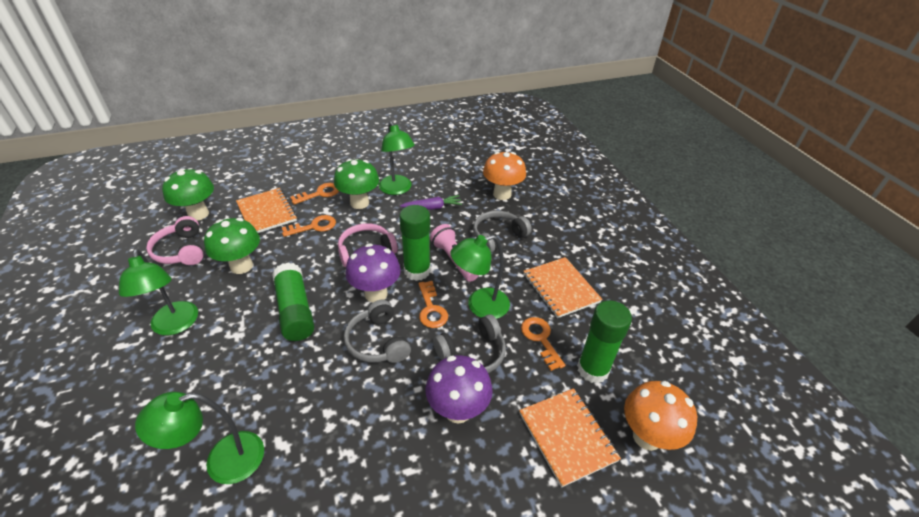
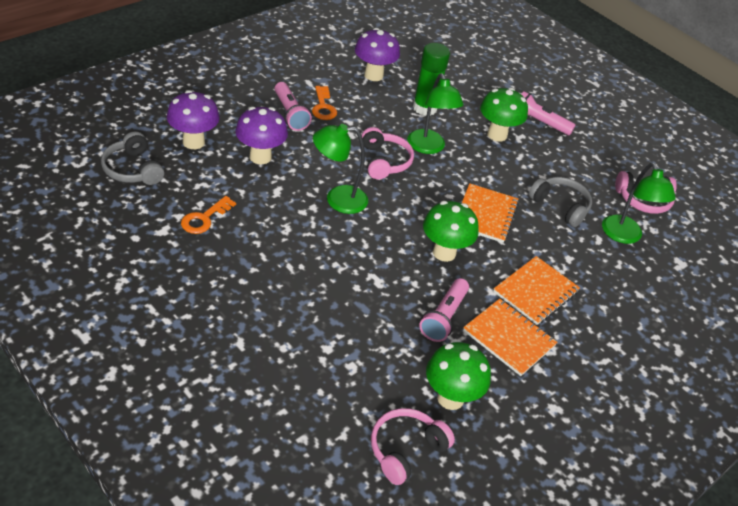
green glue stick: 3 -> 1
green lamp: 4 -> 3
grey headphones: 3 -> 2
orange key: 4 -> 2
orange mushroom: 2 -> 0
pink flashlight: 1 -> 3
pink headphones: 2 -> 3
purple carrot: 1 -> 0
purple mushroom: 2 -> 3

